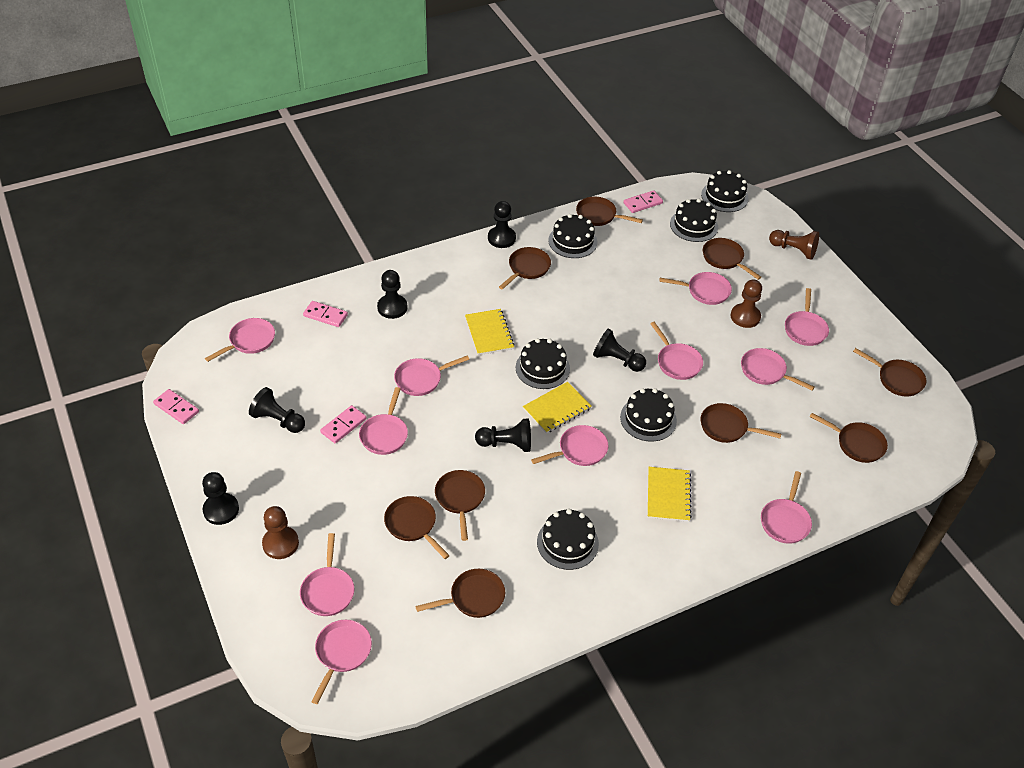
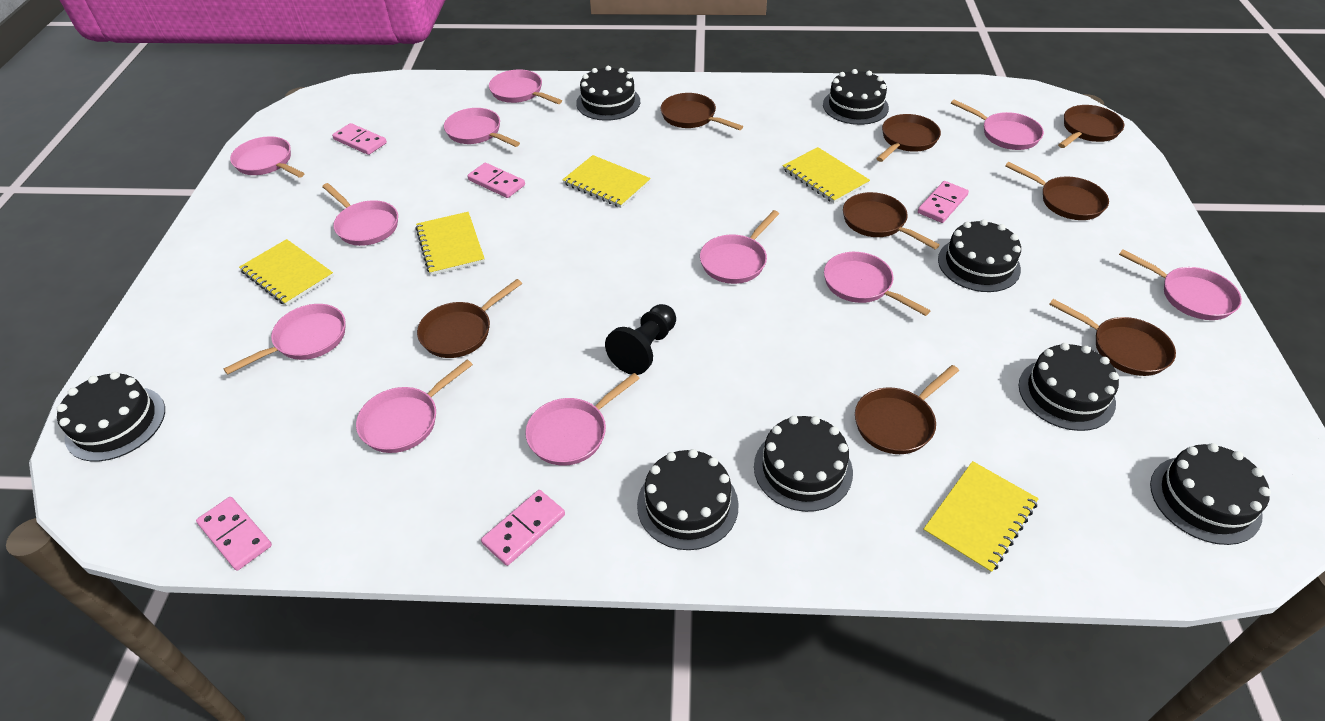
black cake: 6 -> 8
black pawn: 6 -> 1
brown pan: 9 -> 8
brown pawn: 3 -> 0
pink domino: 4 -> 5
yellow notebook: 3 -> 5

